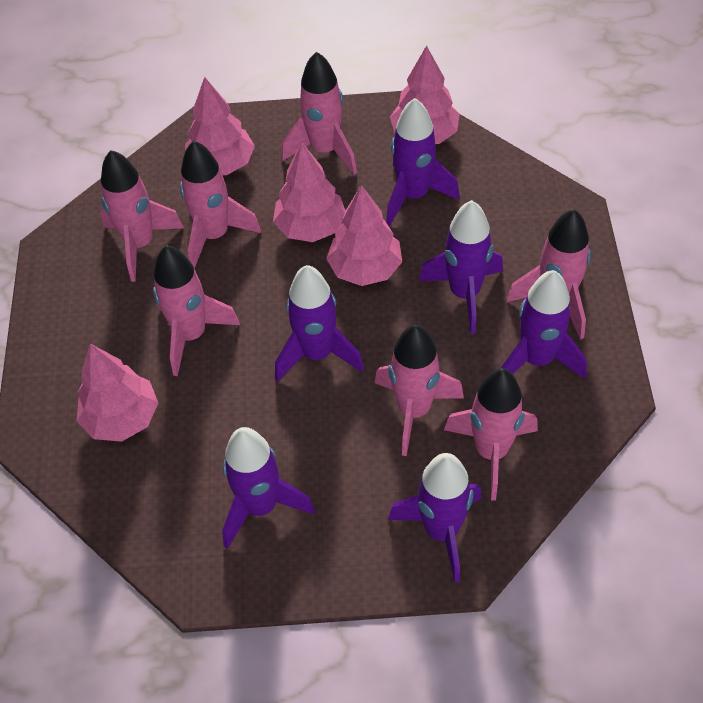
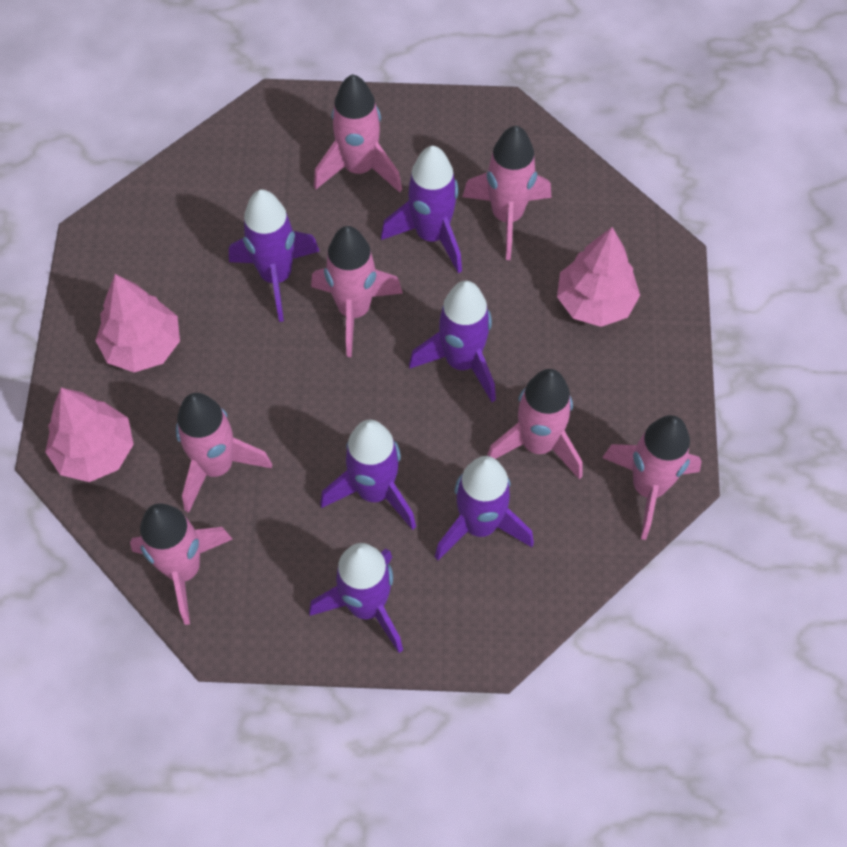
pink tree: 5 -> 3

